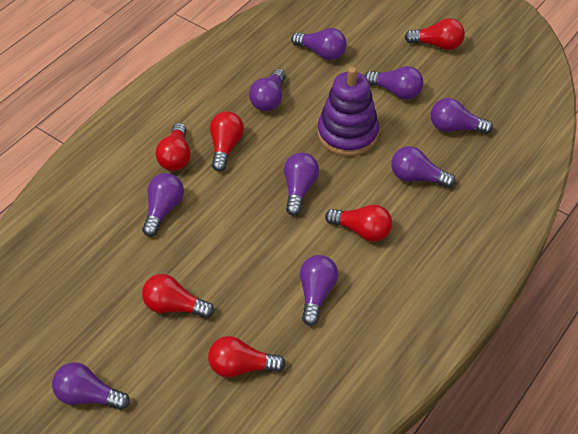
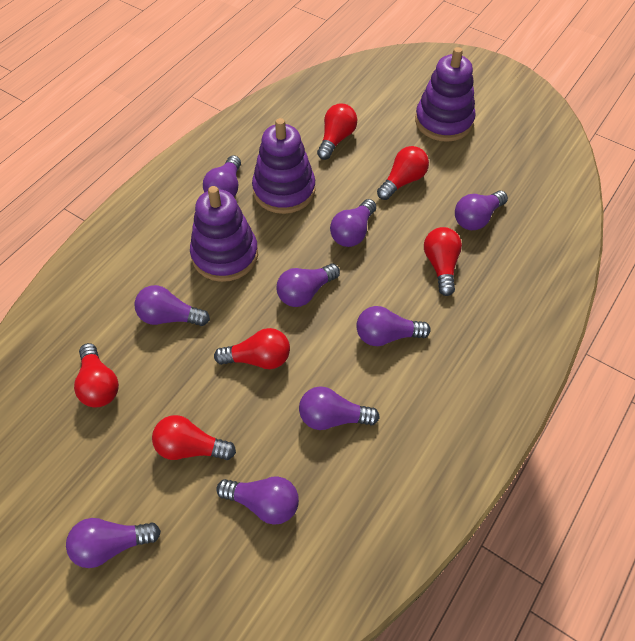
purple stacking toy: 1 -> 3

